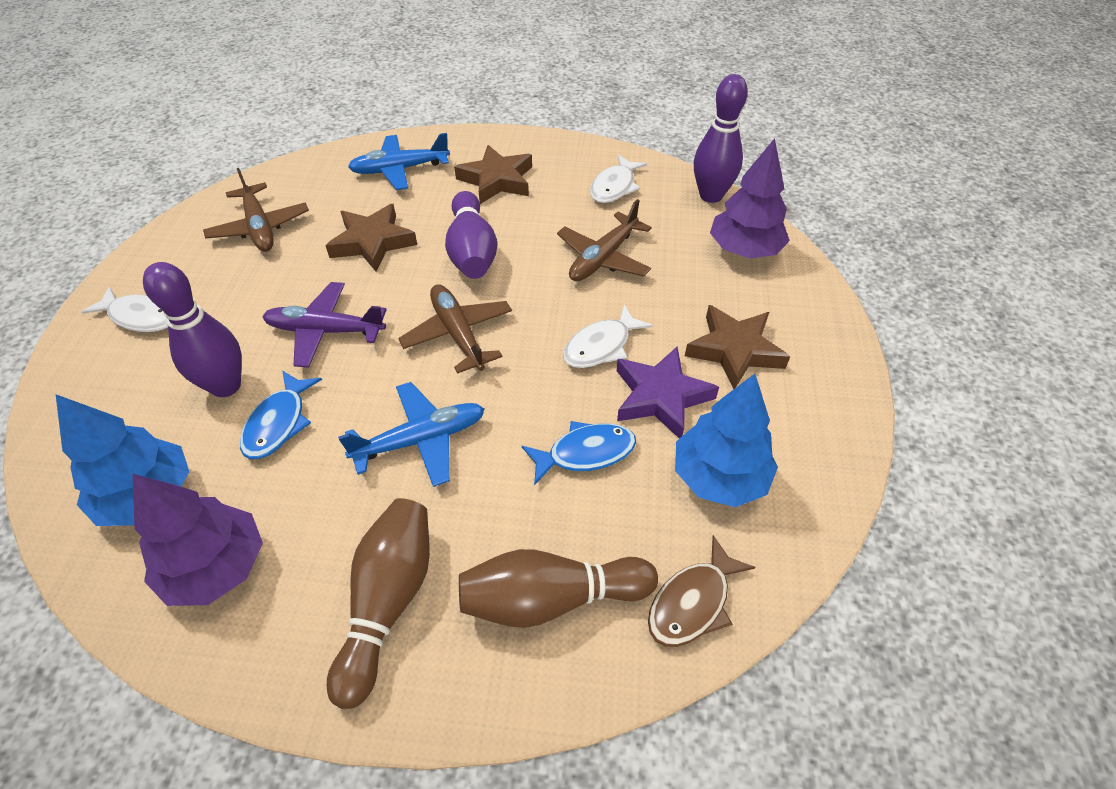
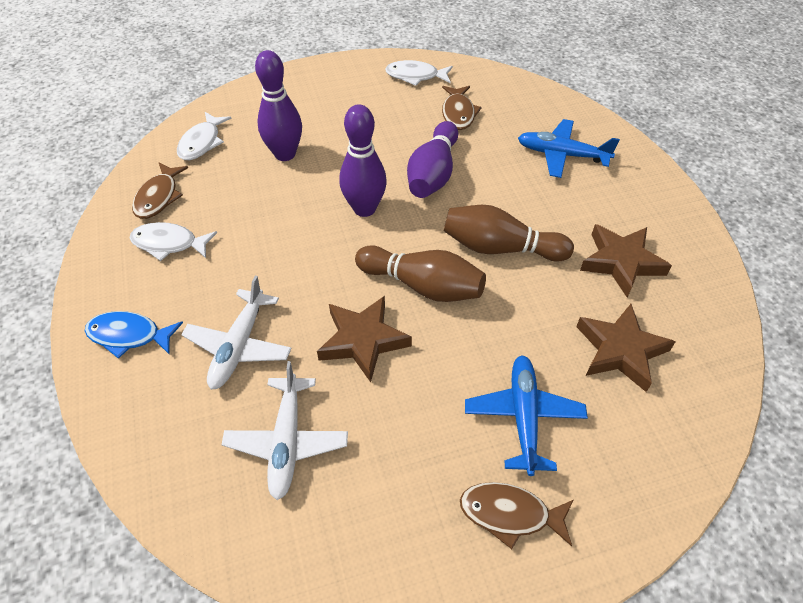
blue fish: 2 -> 1
blue tree: 2 -> 0
brown fish: 1 -> 3
brown plane: 3 -> 0
purple plane: 1 -> 0
purple star: 1 -> 0
purple tree: 2 -> 0
white plane: 0 -> 2

